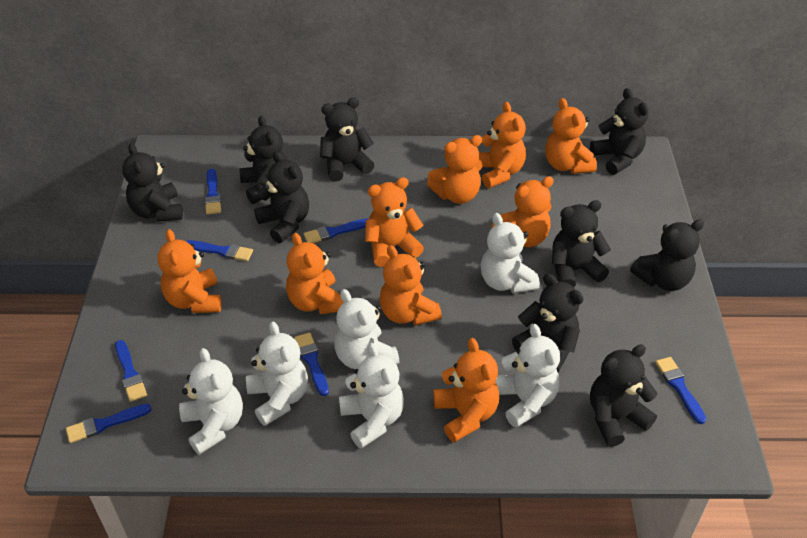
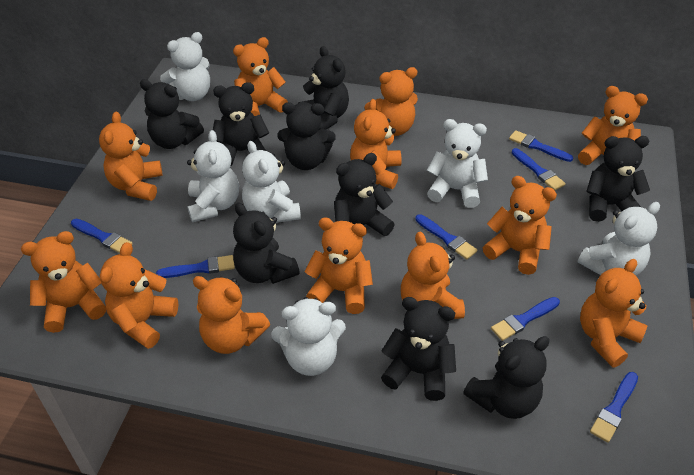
orange teddy bear: 9 -> 12

